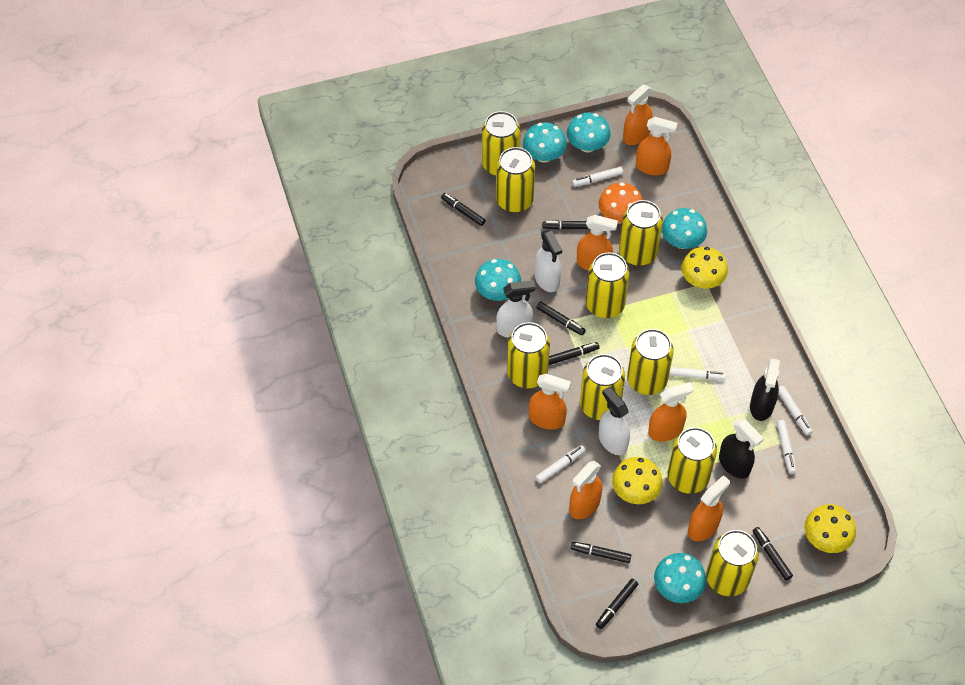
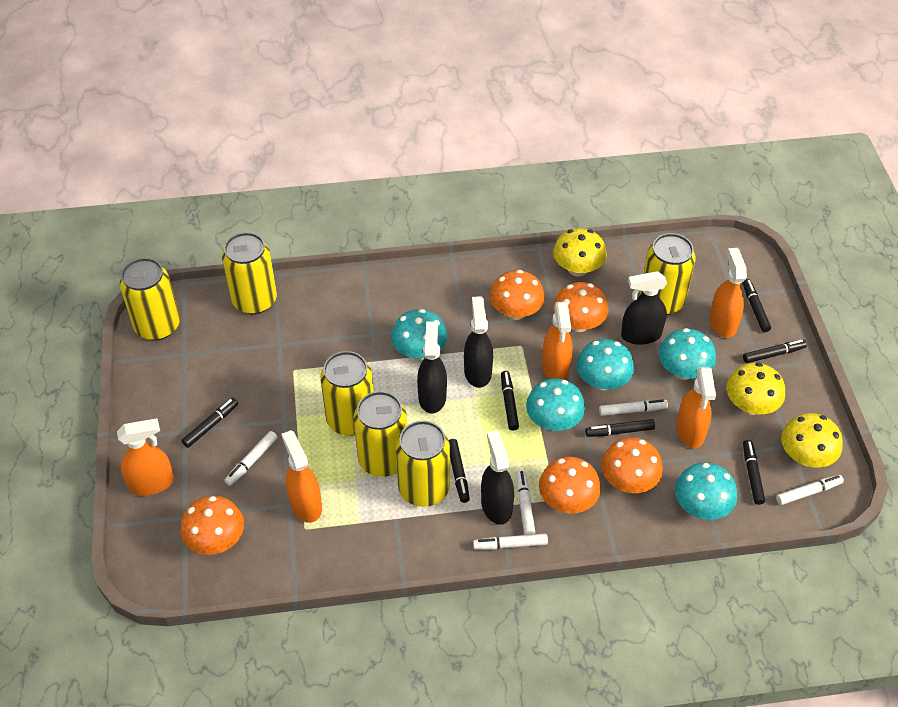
black spray bottle: 2 -> 4
orange mushroom: 1 -> 5
orange spray bottle: 7 -> 5
white spray bottle: 3 -> 0
yellow can: 9 -> 6

